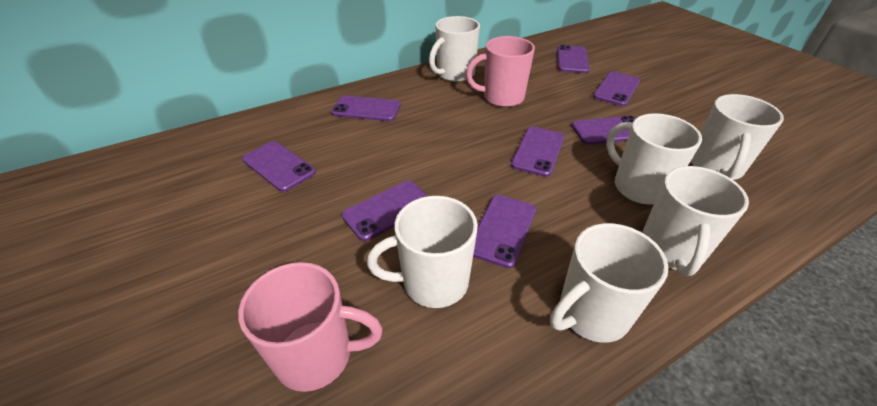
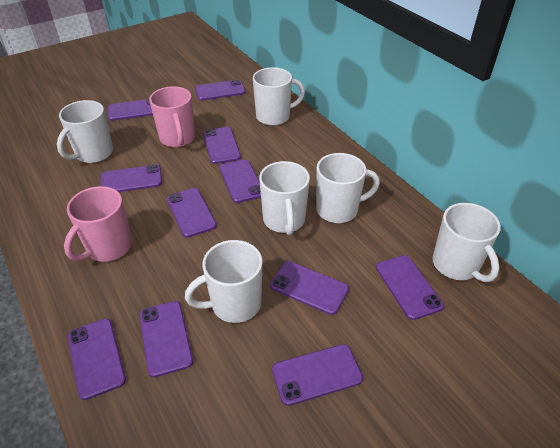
purple phone: 8 -> 11

